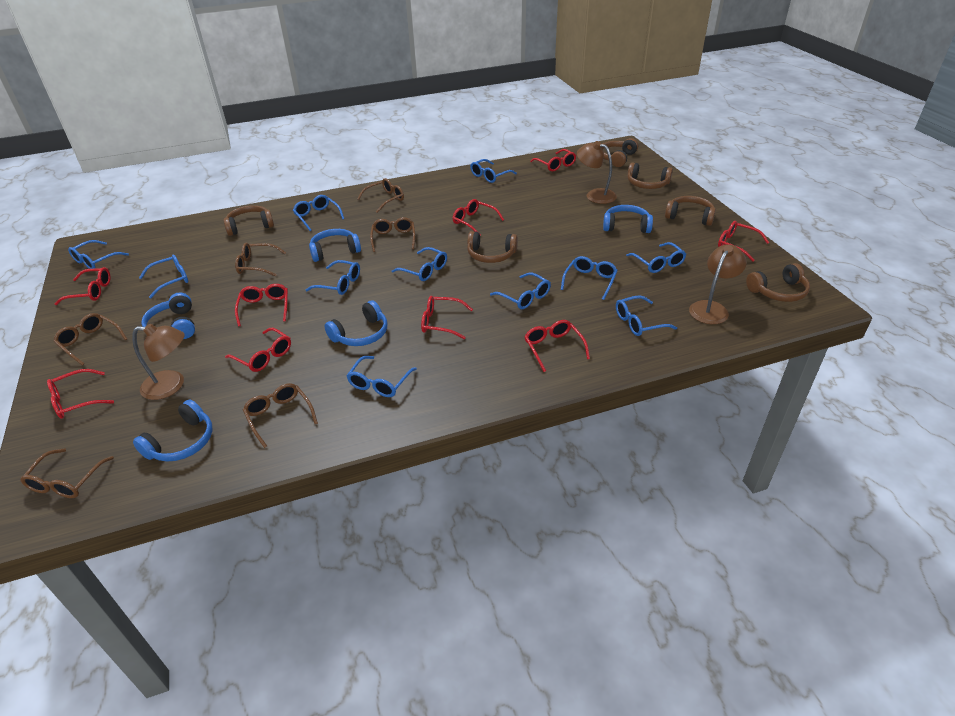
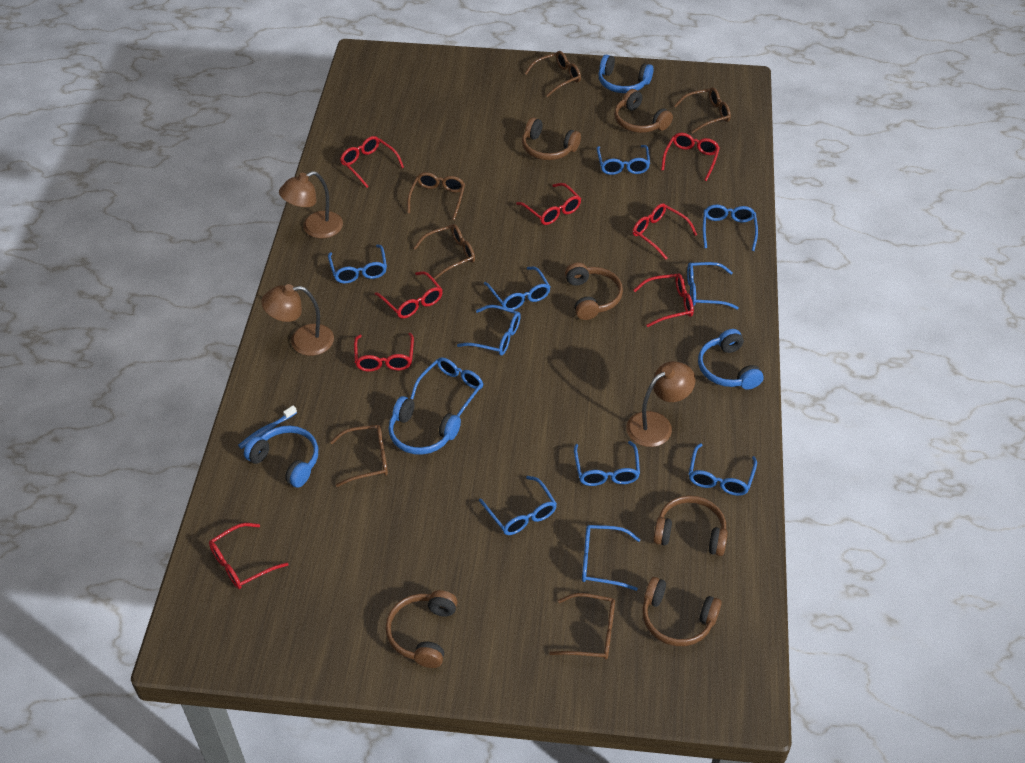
blue headphones: 5 -> 4
blue toothbrush: 0 -> 1
red glasses: 9 -> 8

